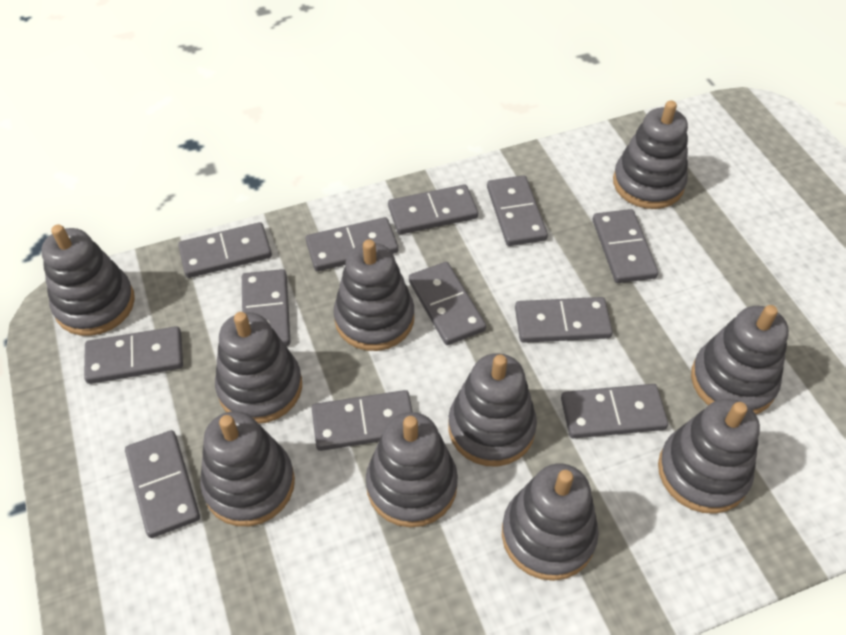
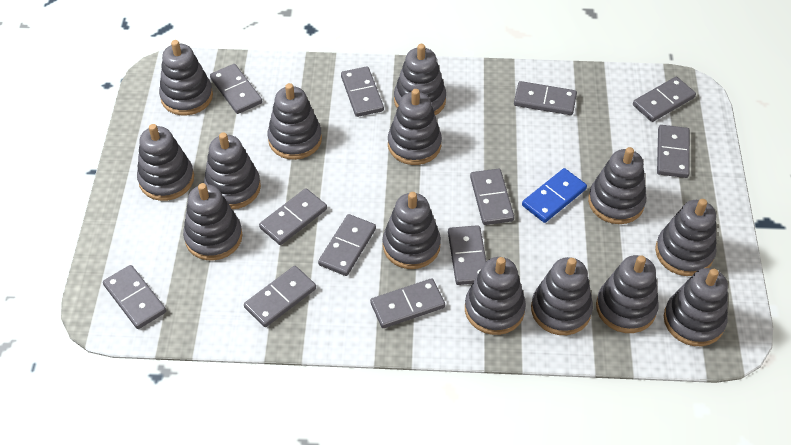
blue domino: 0 -> 1
grey stacking toy: 10 -> 14

